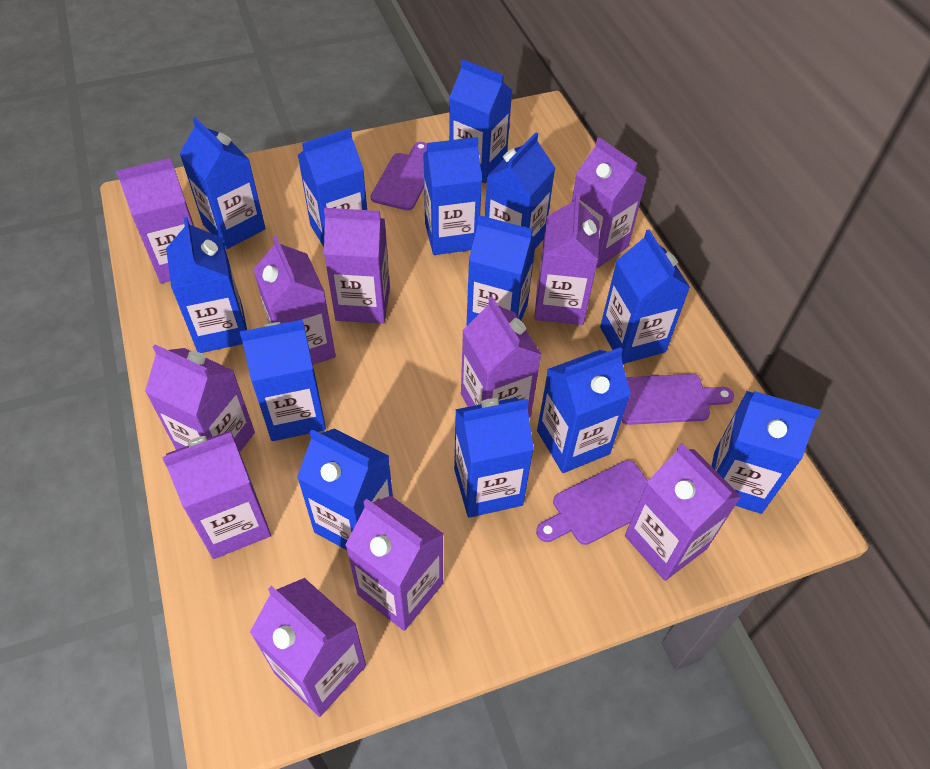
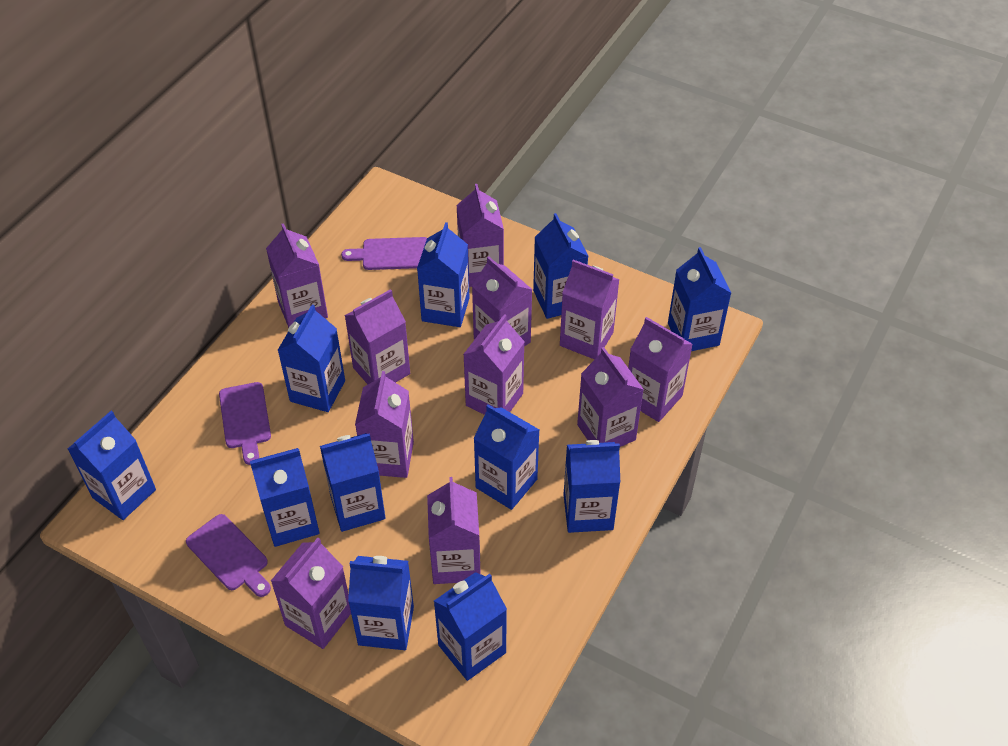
blue carton: 13 -> 11

